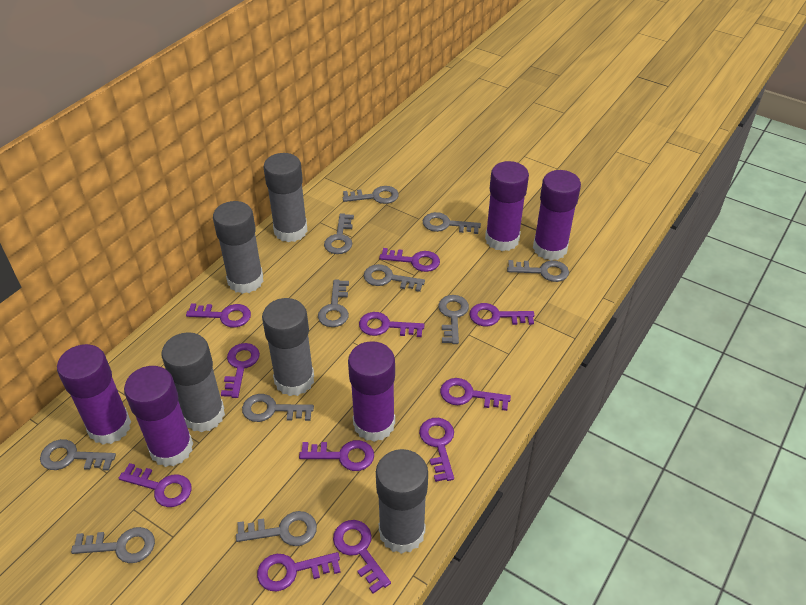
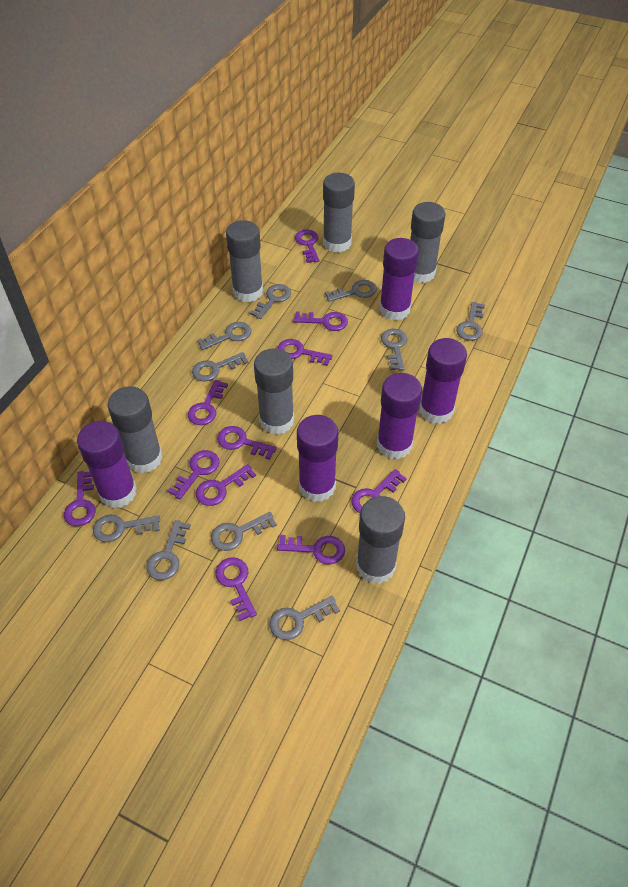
grey glue stick: 5 -> 6
grey key: 11 -> 10

